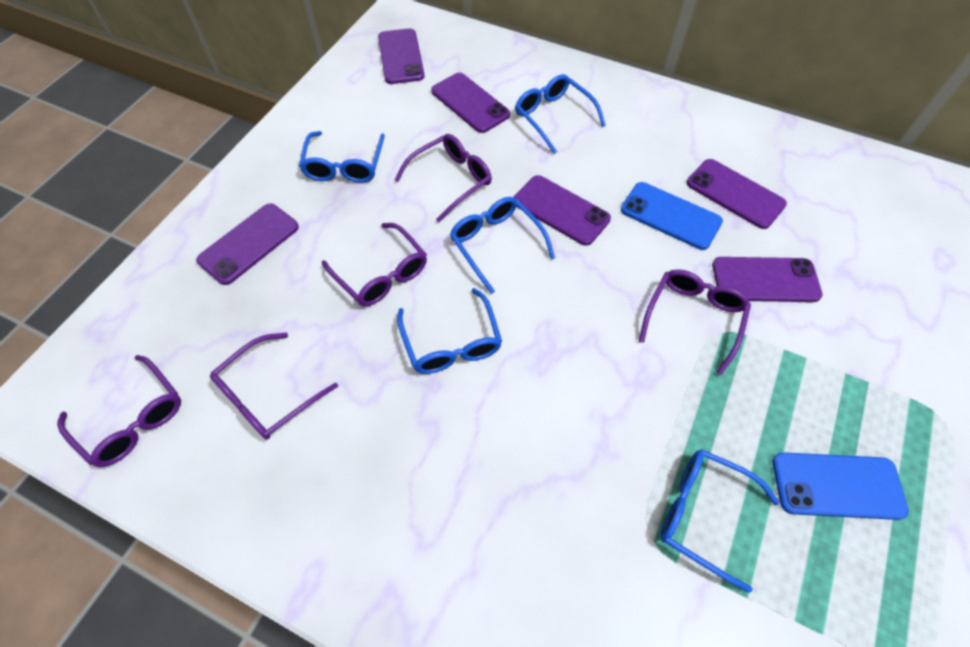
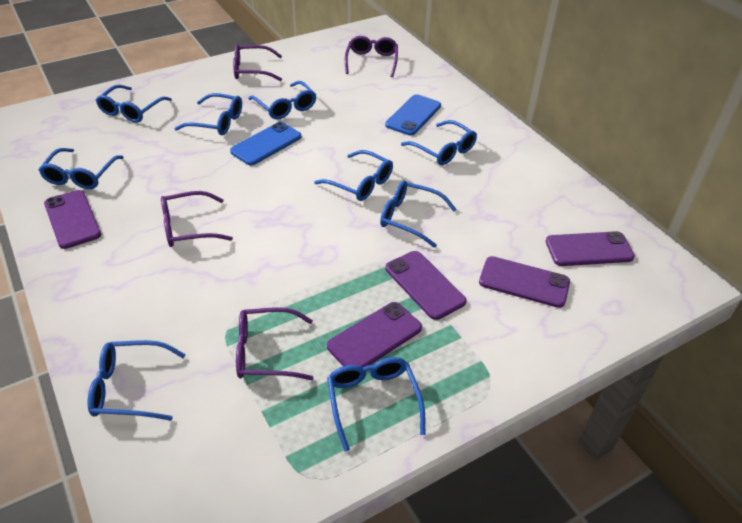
blue glasses: 5 -> 9
purple glasses: 5 -> 4
purple phone: 6 -> 5

